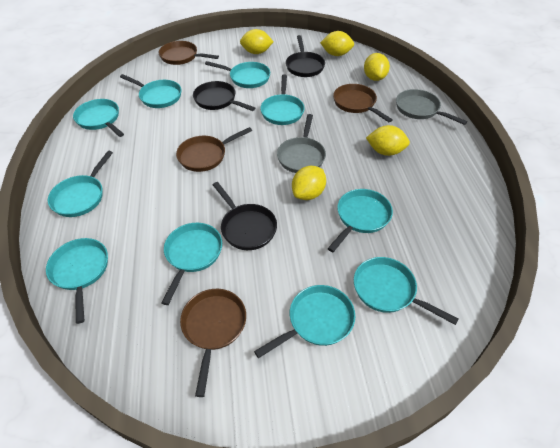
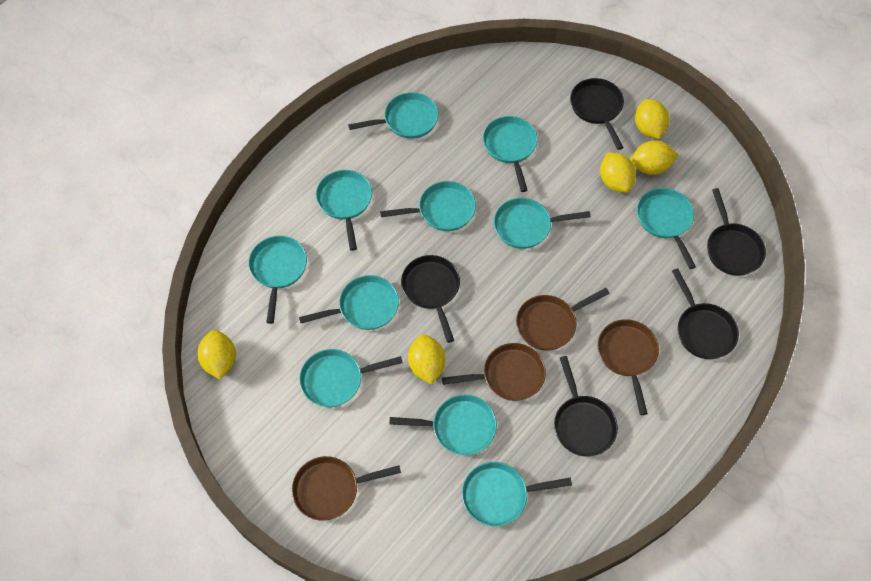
black pan: 3 -> 5
grey pan: 2 -> 0
turquoise pan: 10 -> 11

